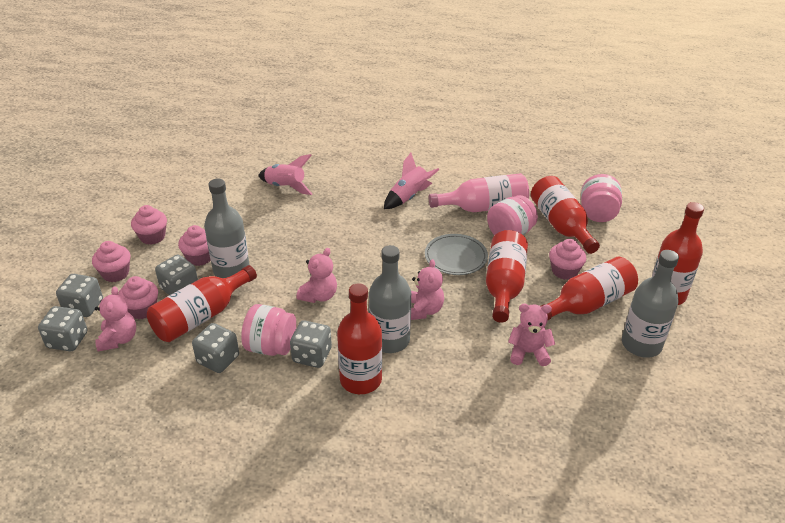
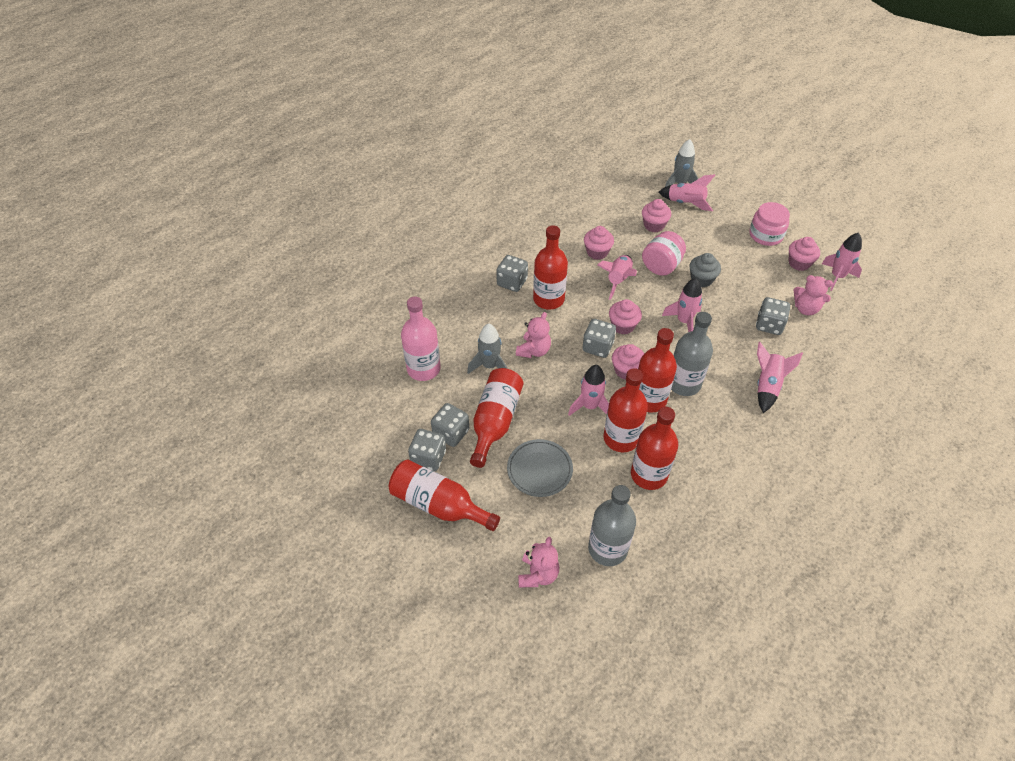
grey bottle: 3 -> 2
grey cupcake: 0 -> 1
grey rocket: 0 -> 2
pink jar: 3 -> 2
pink rocket: 2 -> 6
pink teddy bear: 4 -> 3

